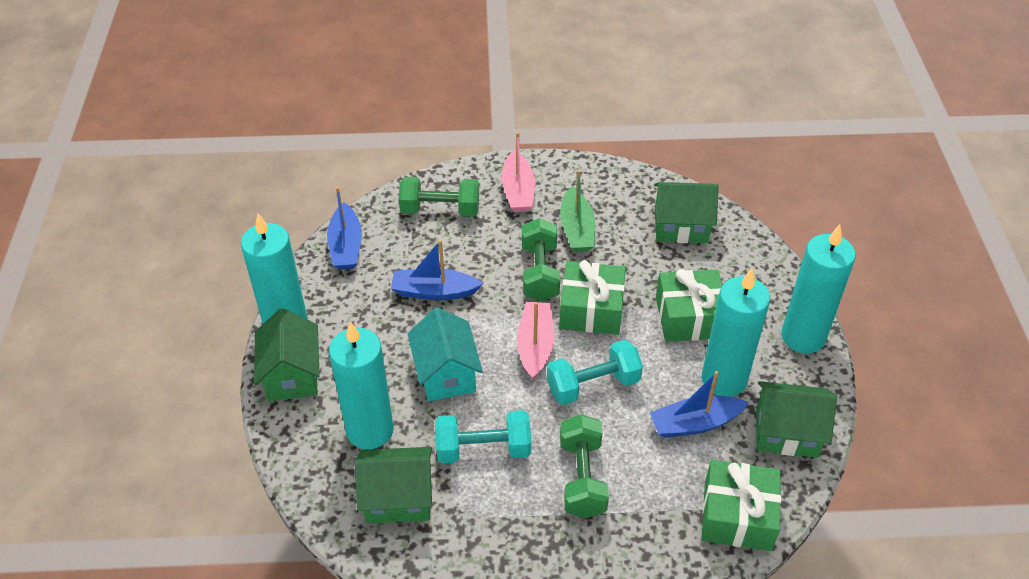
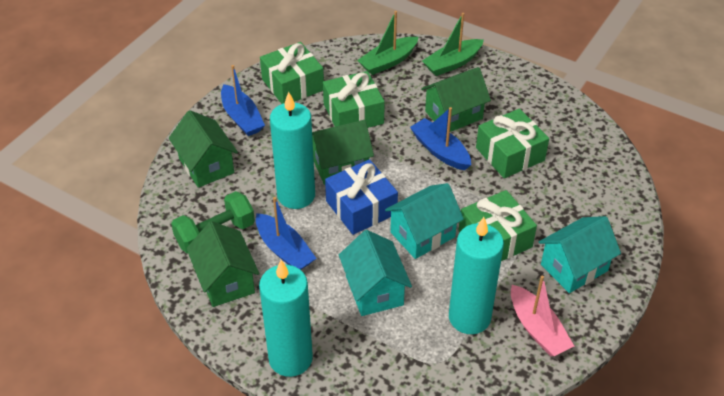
blue gift: 0 -> 1
green boat: 1 -> 2
green dumbbell: 3 -> 1
green gift: 3 -> 4
pink boat: 2 -> 1
turquoise candle: 4 -> 3
turquoise dumbbell: 2 -> 0
turquoise house: 1 -> 3

